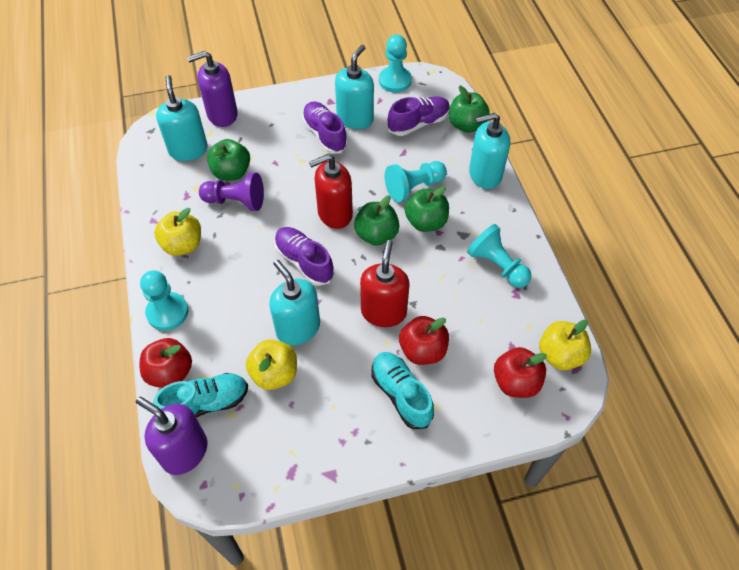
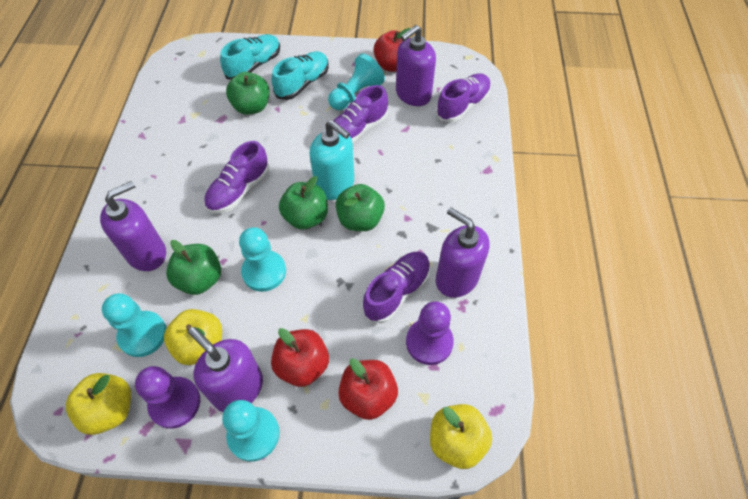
purple pawn: 1 -> 2
purple shoe: 3 -> 4
purple soap dispenser: 2 -> 4
red soap dispenser: 2 -> 0
turquoise soap dispenser: 4 -> 1

